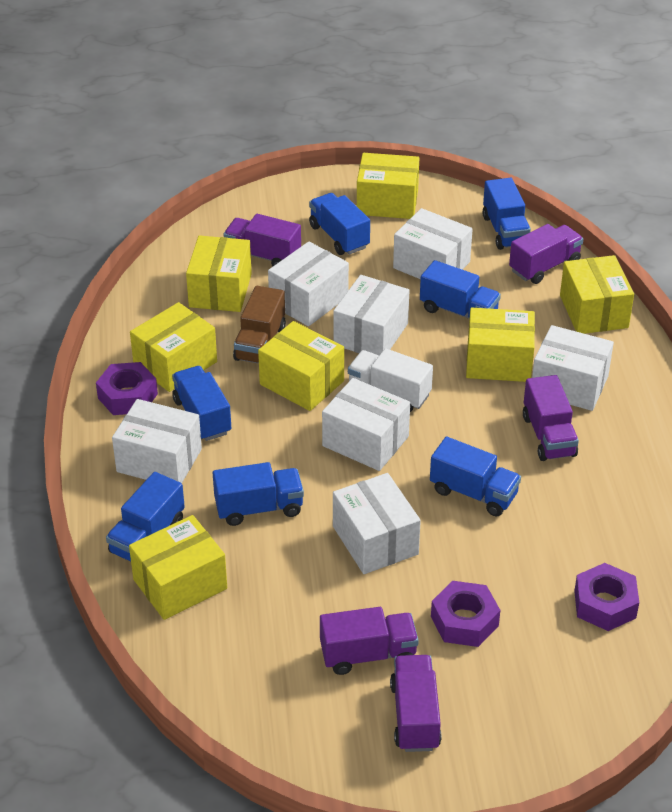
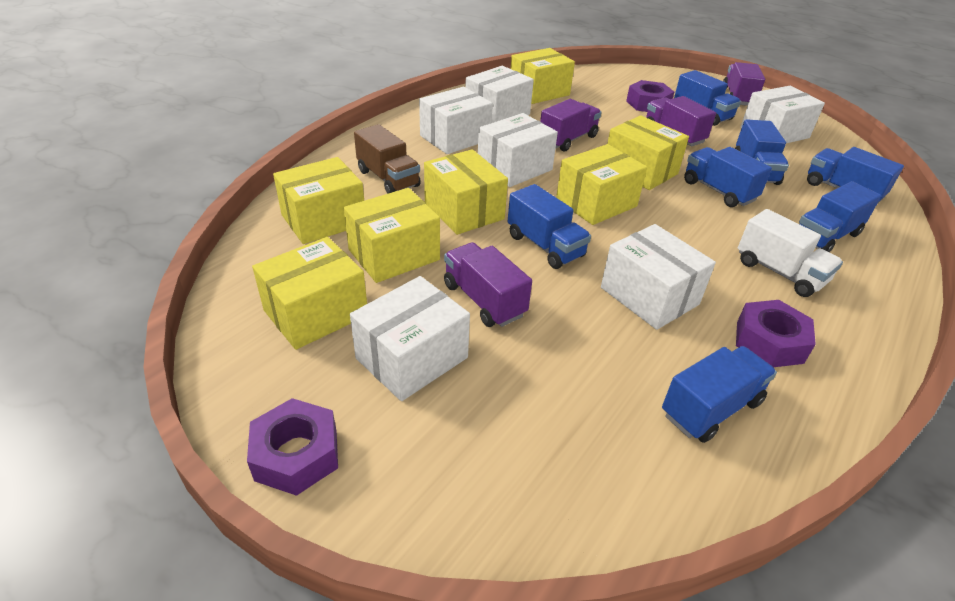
purple truck: 5 -> 4
white box: 7 -> 6

